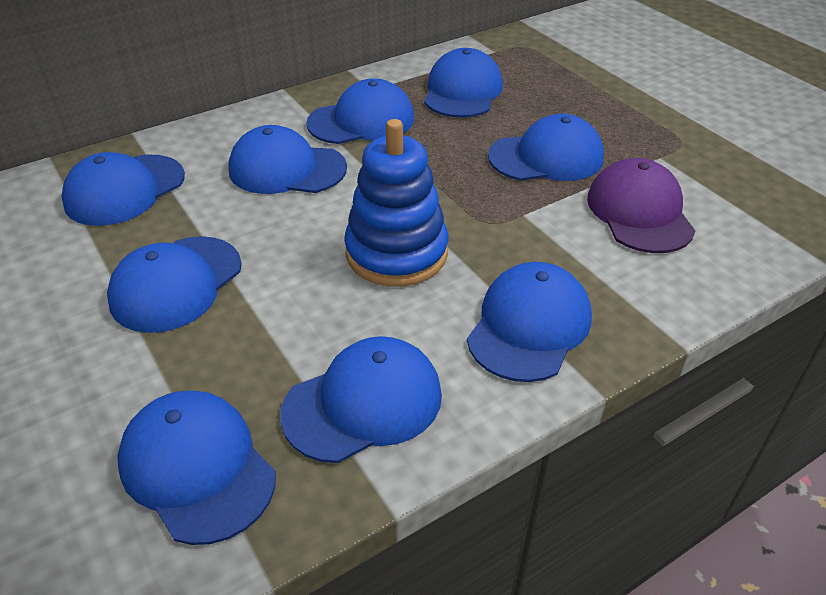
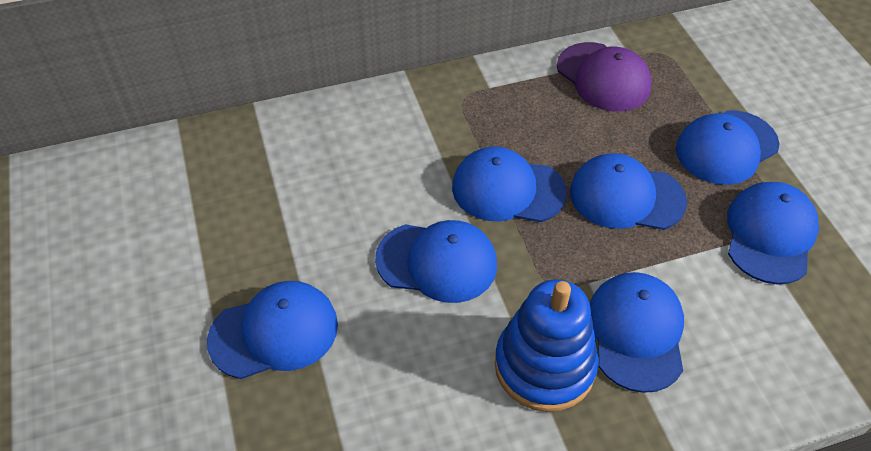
blue cap: 9 -> 7

